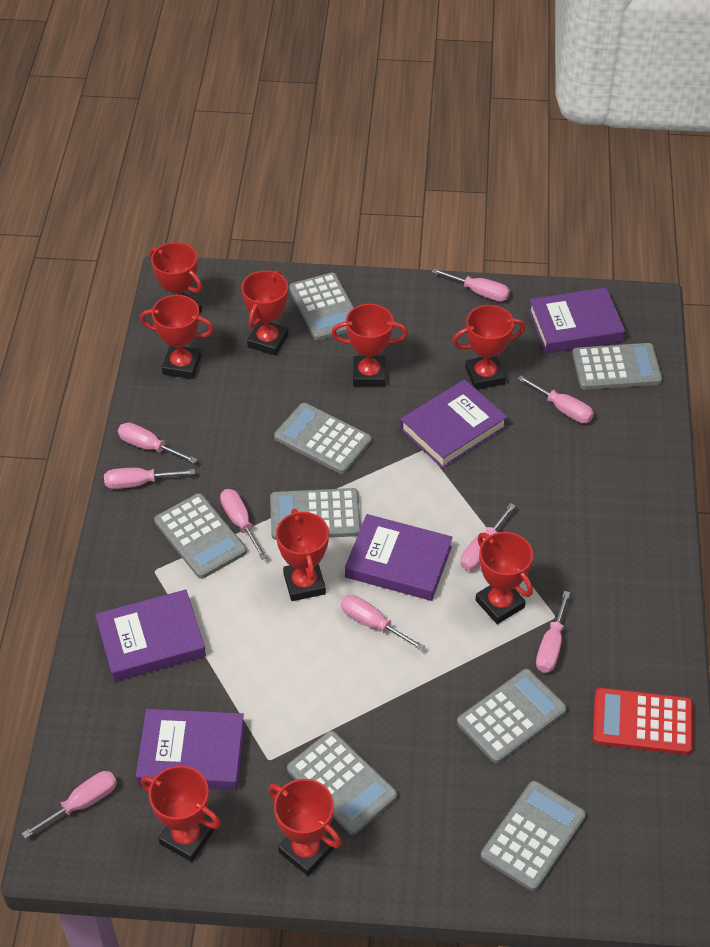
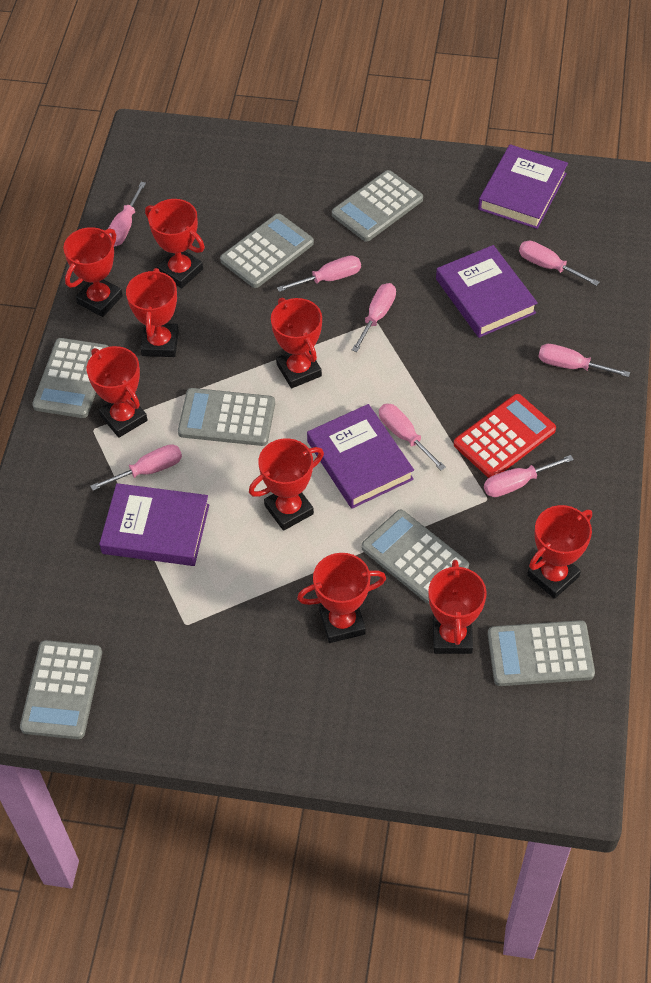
grey calculator: 8 -> 7
pink screwdriver: 9 -> 8
purple book: 5 -> 4

